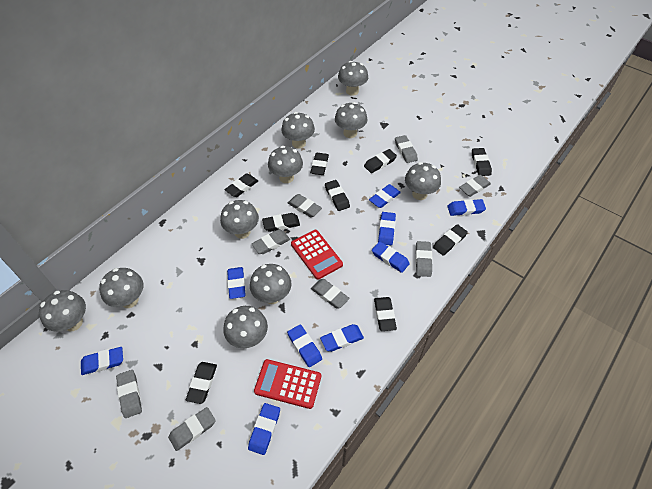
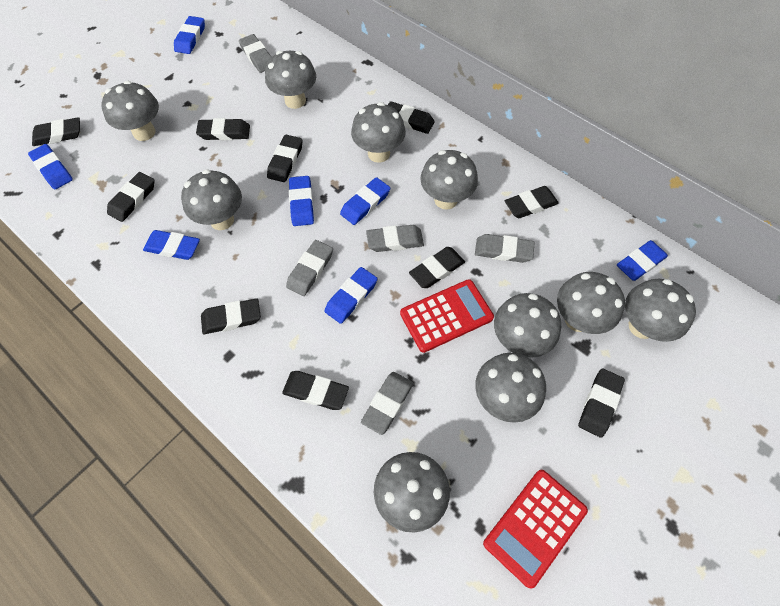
black eraser: 9 -> 10
blue eraser: 9 -> 7
grey eraser: 8 -> 5

